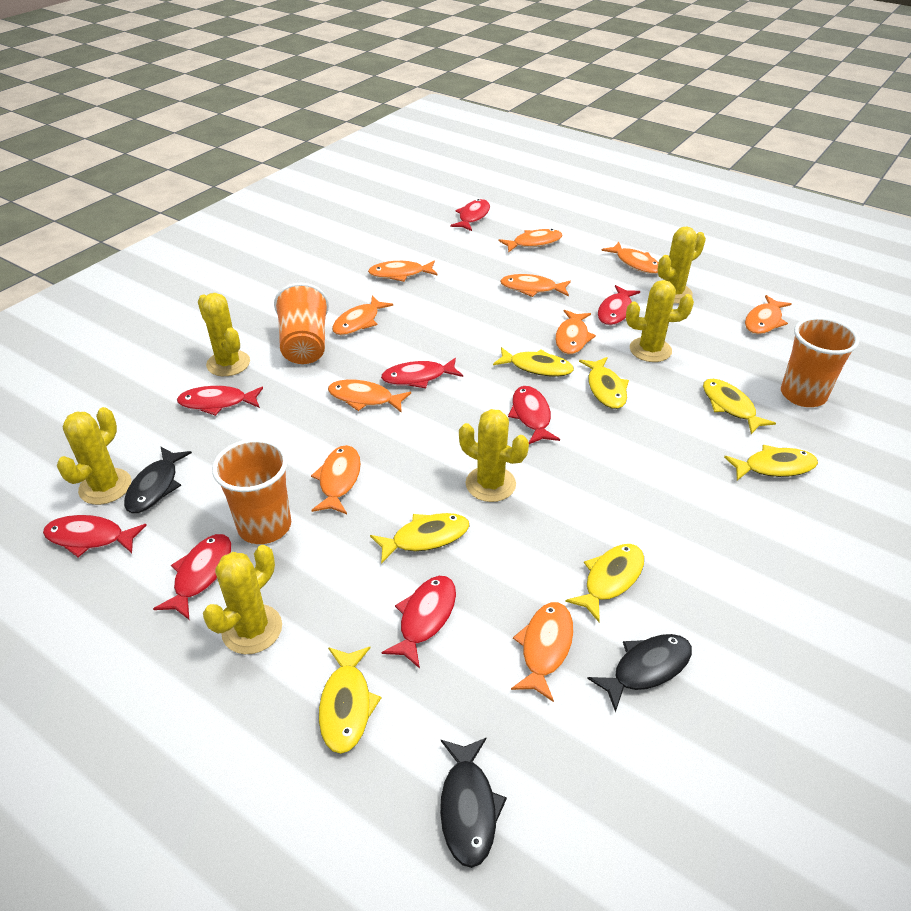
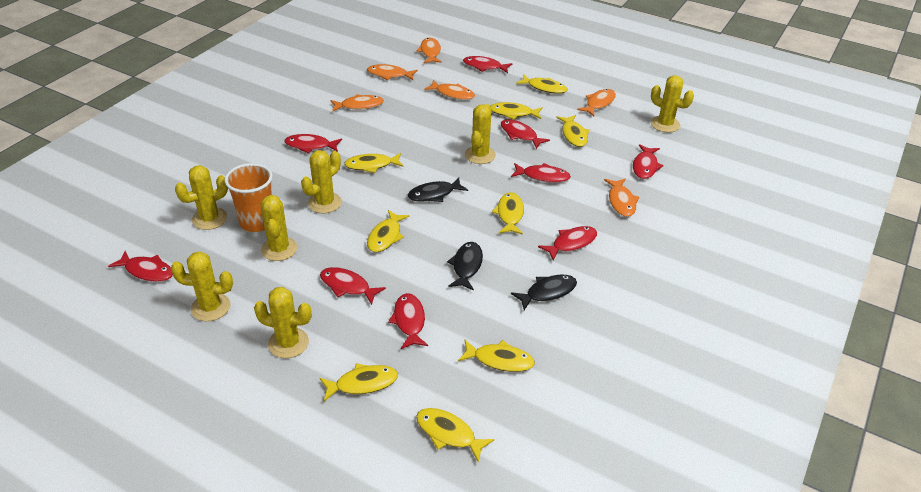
orange cup: 3 -> 1
orange fish: 10 -> 6
red fish: 8 -> 9
yellow cactus: 6 -> 7
yellow fish: 7 -> 9

